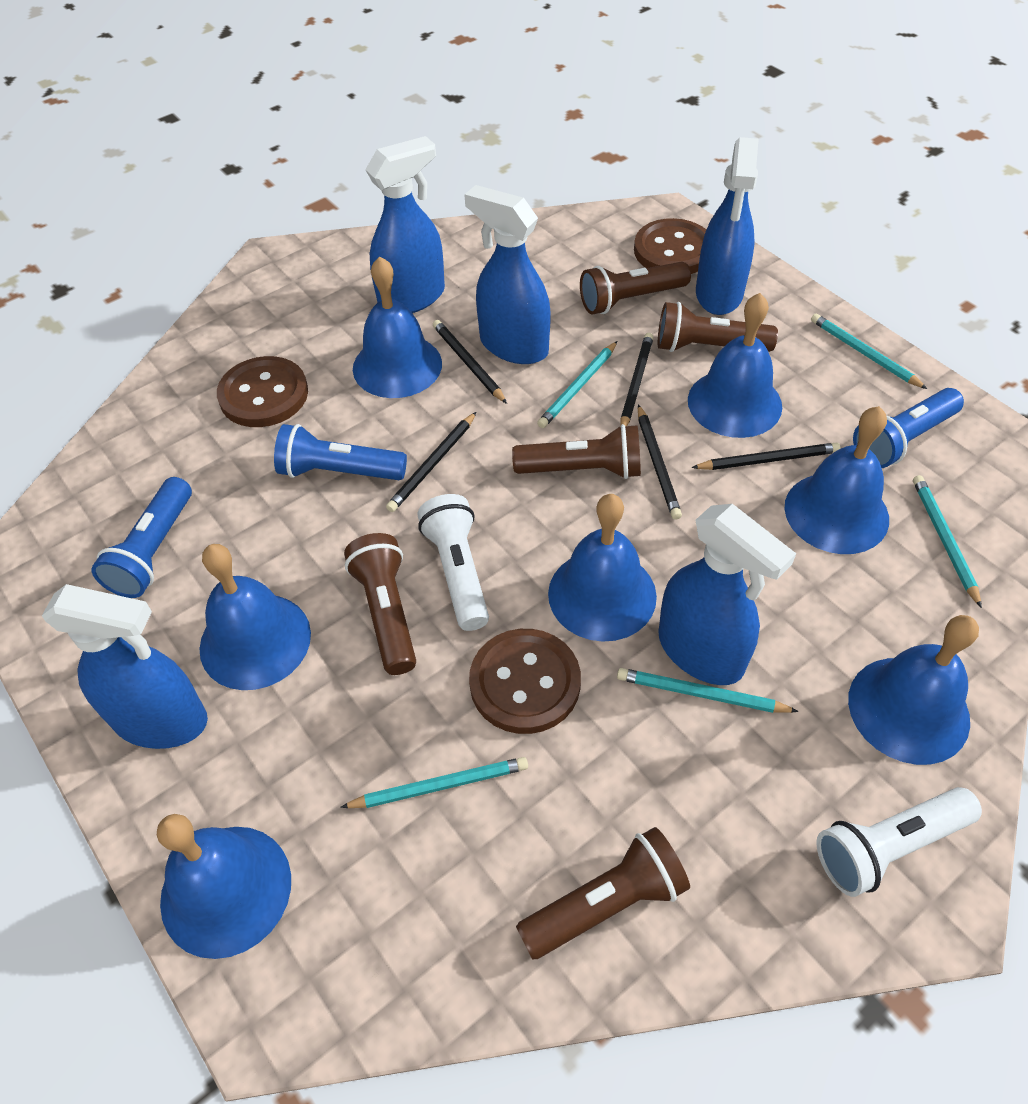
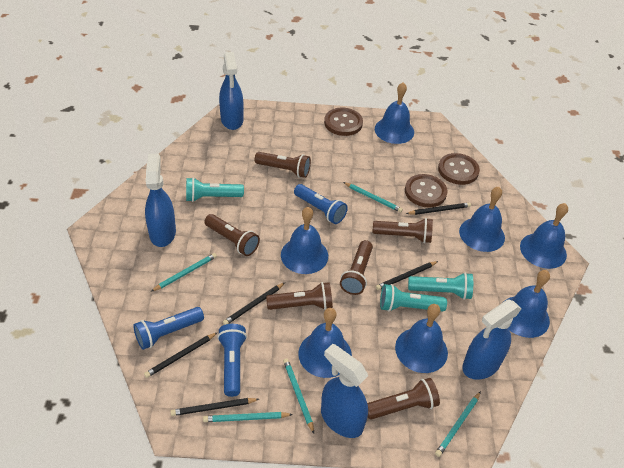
blue spray bottle: 5 -> 4
brown flashlight: 5 -> 6
turquoise flashlight: 0 -> 3
white flashlight: 2 -> 0

